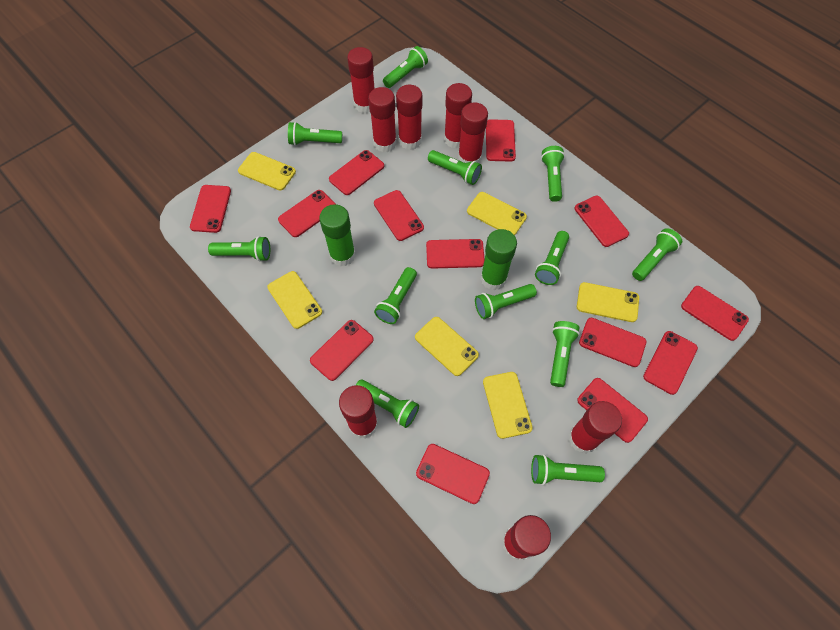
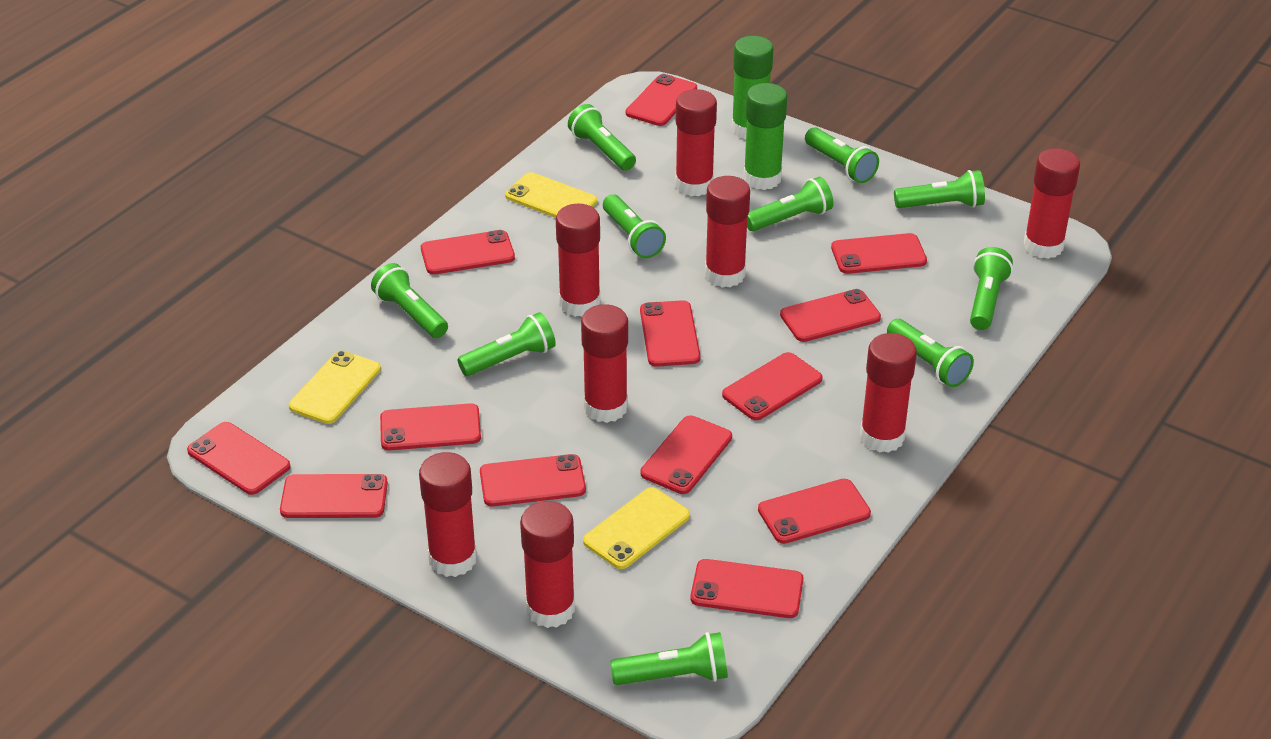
green flashlight: 12 -> 10
yellow phone: 6 -> 3

